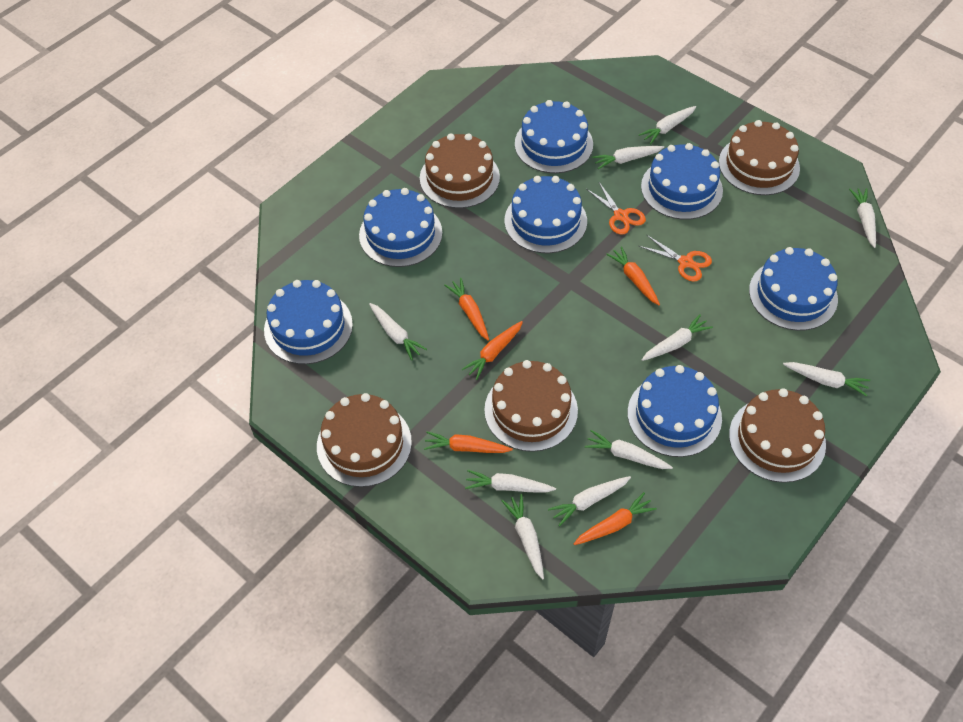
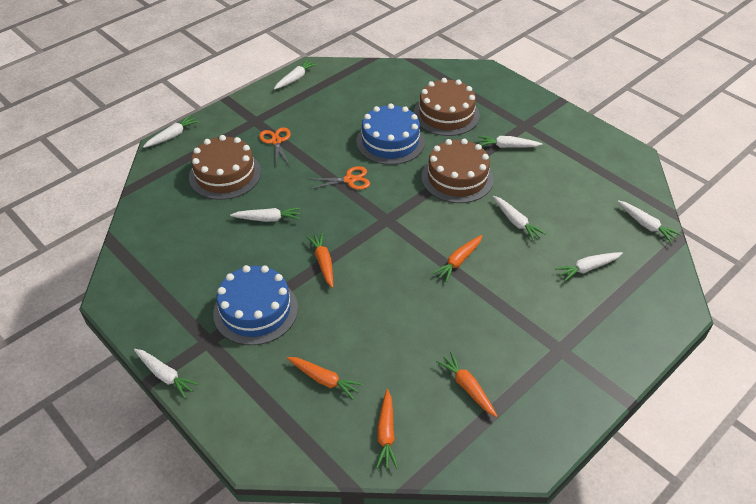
blue cake: 7 -> 2
brown cake: 5 -> 3
white carrot: 10 -> 8

